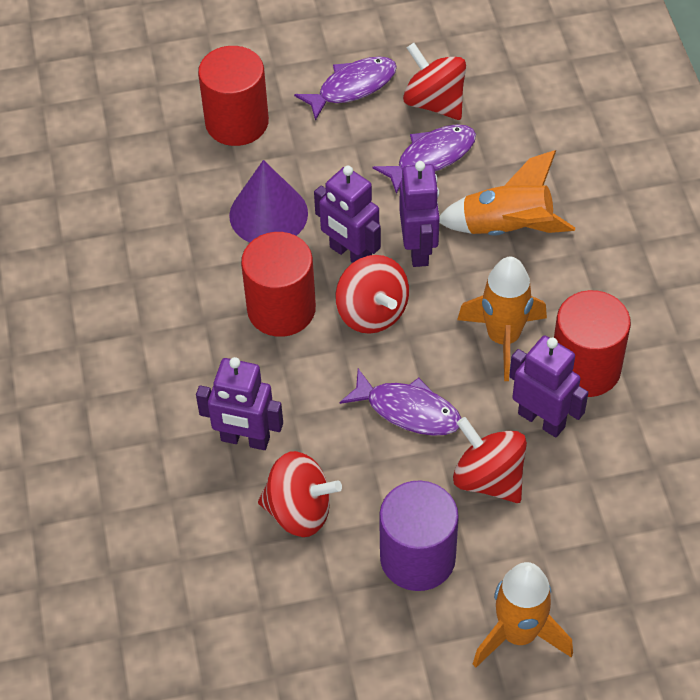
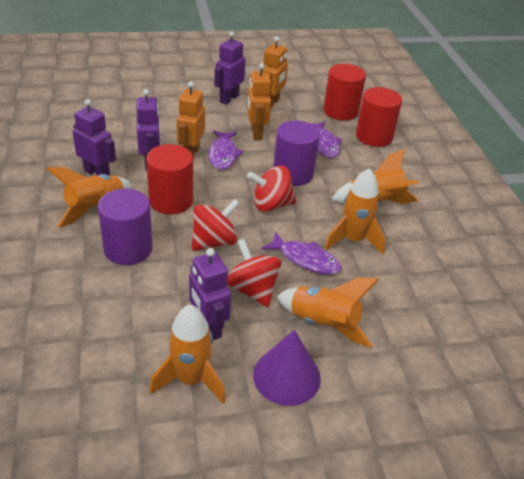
orange robot: 0 -> 3
orange rocket: 3 -> 5
purple cylinder: 1 -> 2
red spinning top: 4 -> 3

